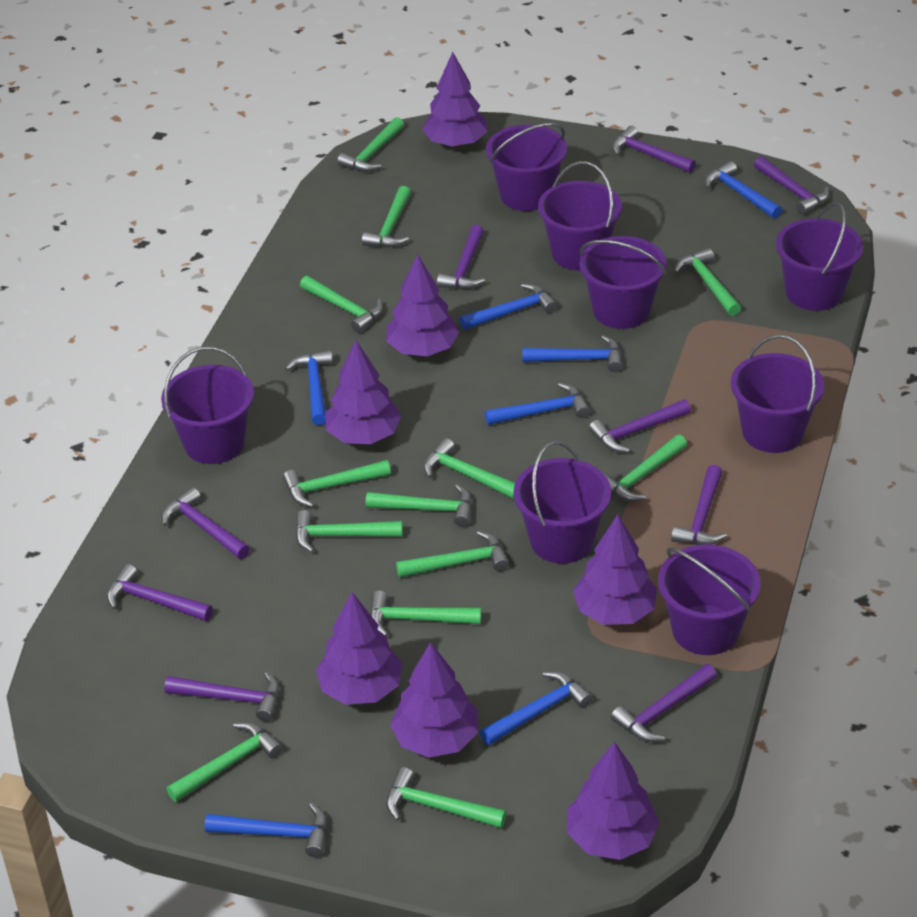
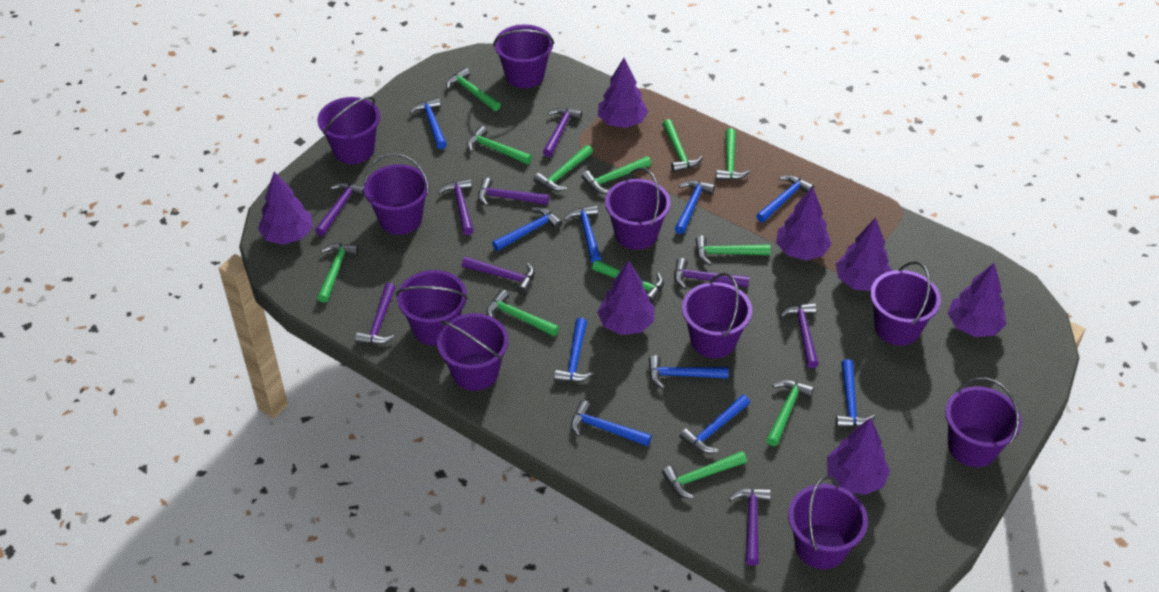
blue hammer: 7 -> 10
green hammer: 13 -> 12
purple bucket: 8 -> 10

